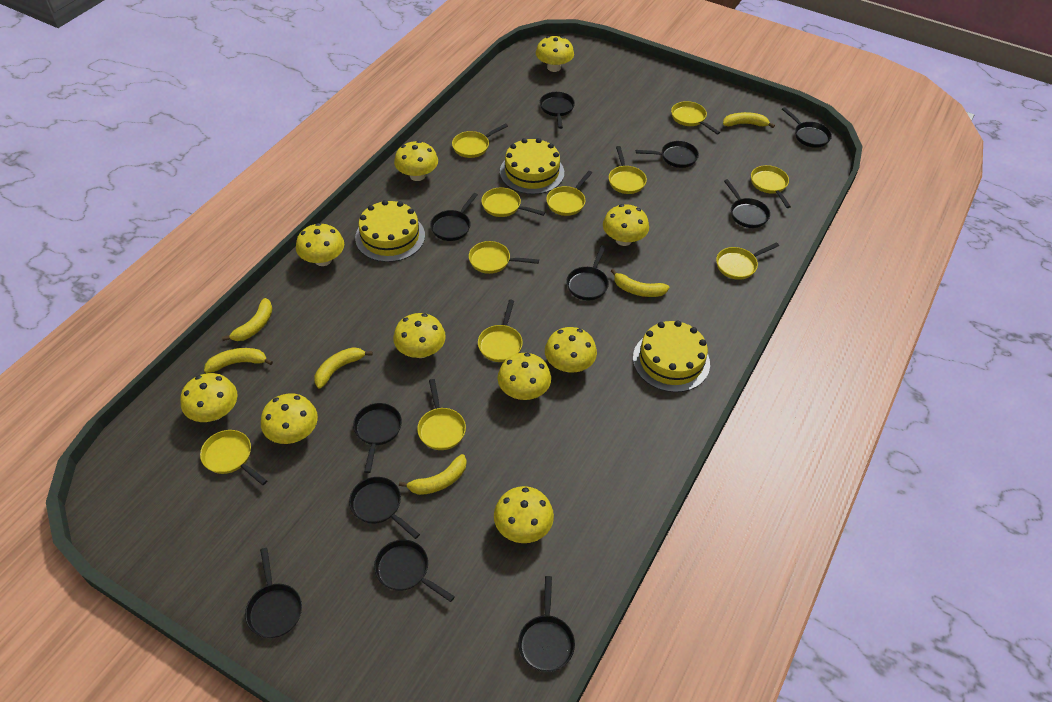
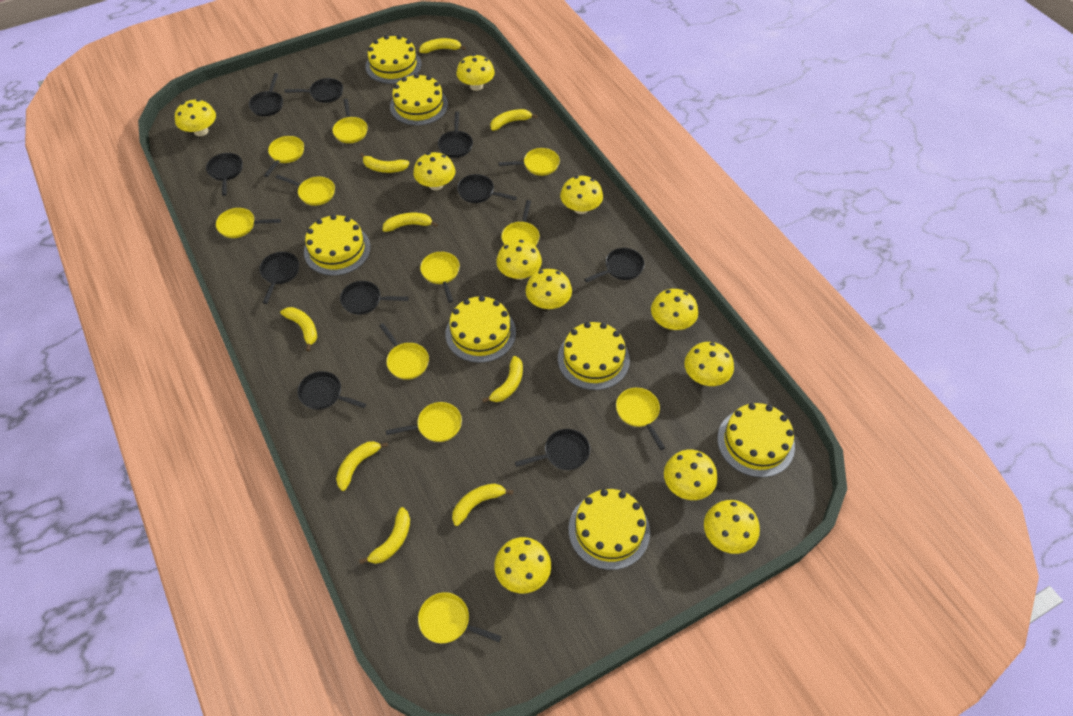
black pan: 11 -> 10
yellow banana: 6 -> 9
yellow cake: 3 -> 7
yellow mushroom: 10 -> 11

